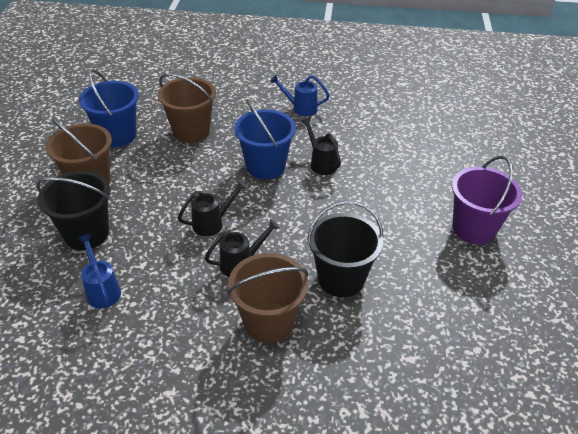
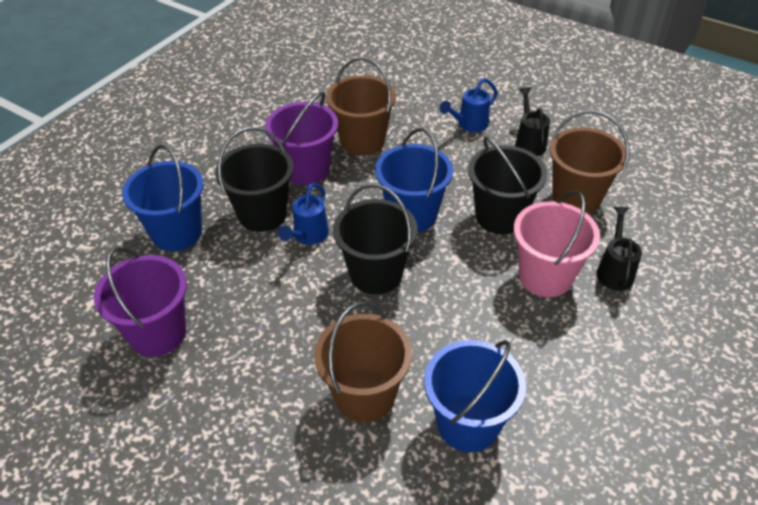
black bucket: 2 -> 3
black watering can: 3 -> 2
blue bucket: 2 -> 3
pink bucket: 0 -> 1
purple bucket: 1 -> 2

